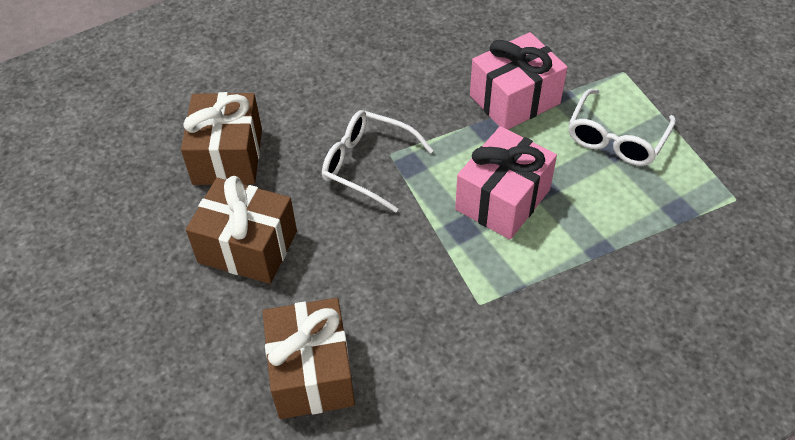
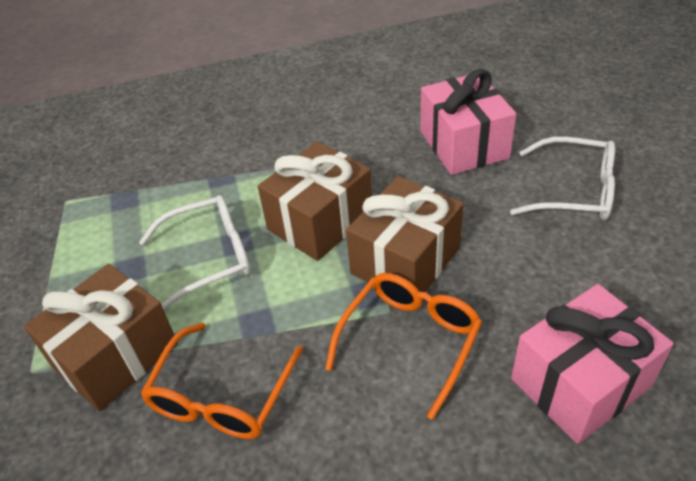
orange glasses: 0 -> 2

